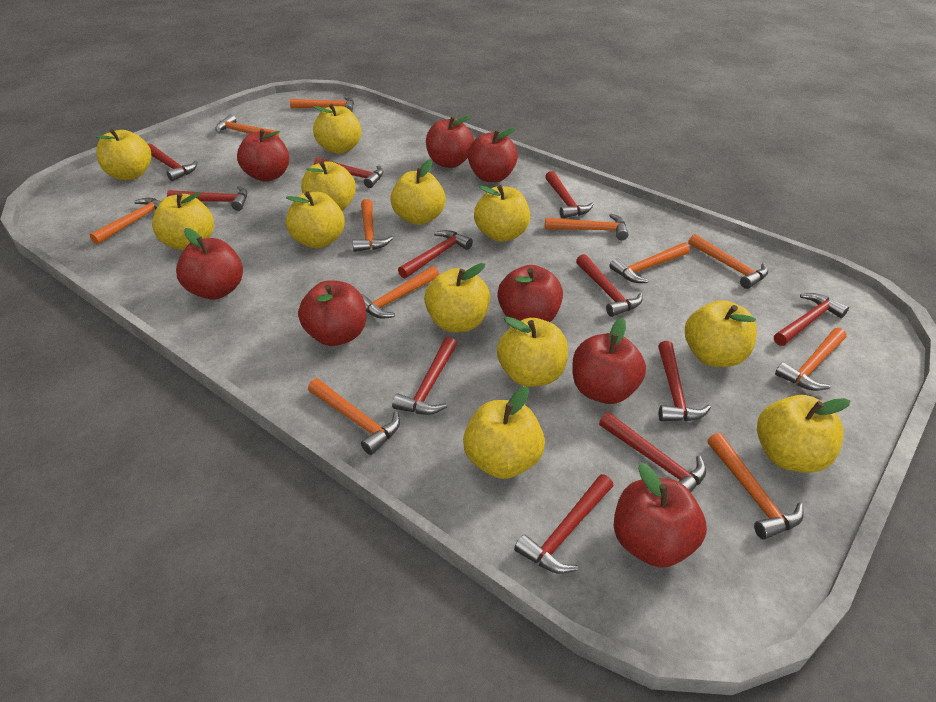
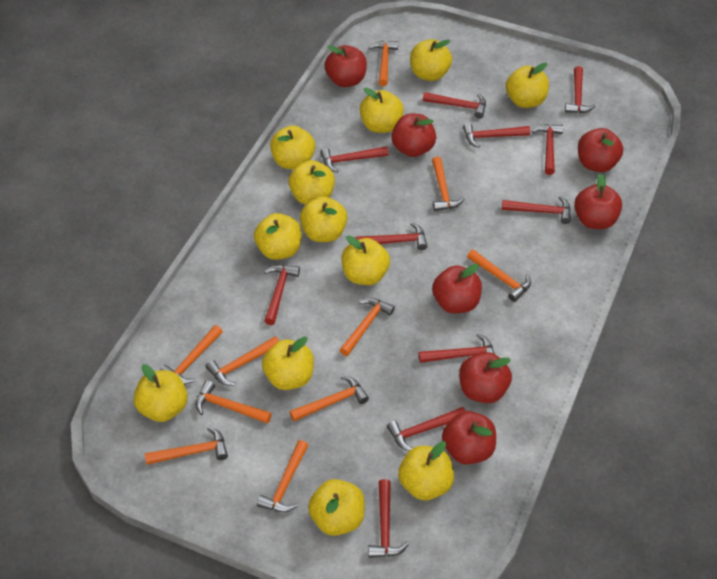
orange hammer: 11 -> 10
red apple: 8 -> 7

